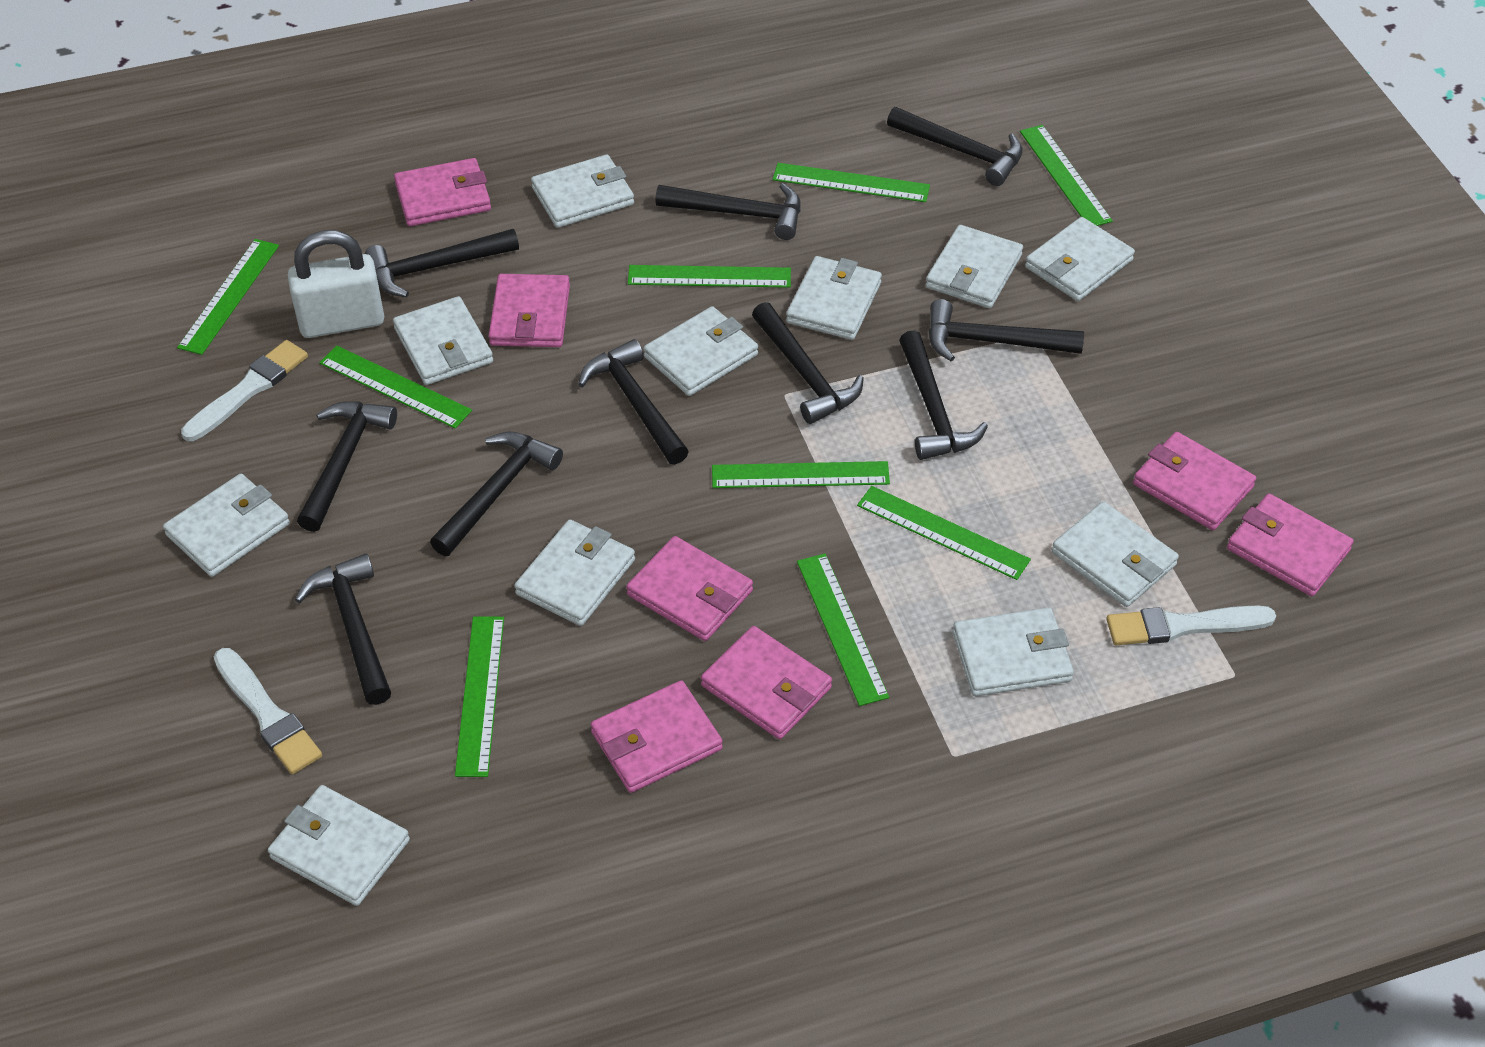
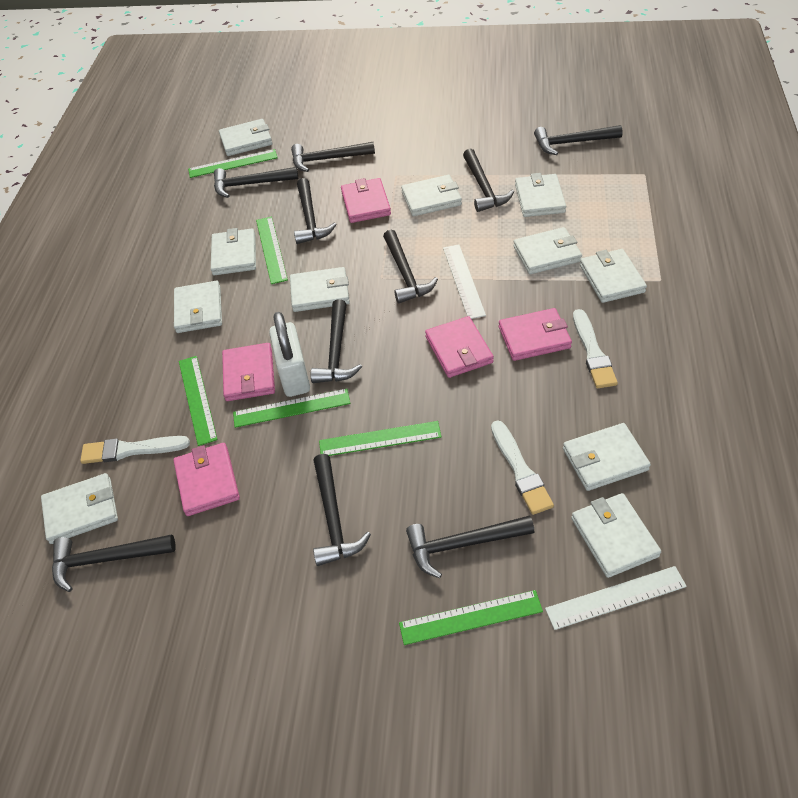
green ruler: 9 -> 6
pink wallet: 7 -> 5
white ruler: 0 -> 2

